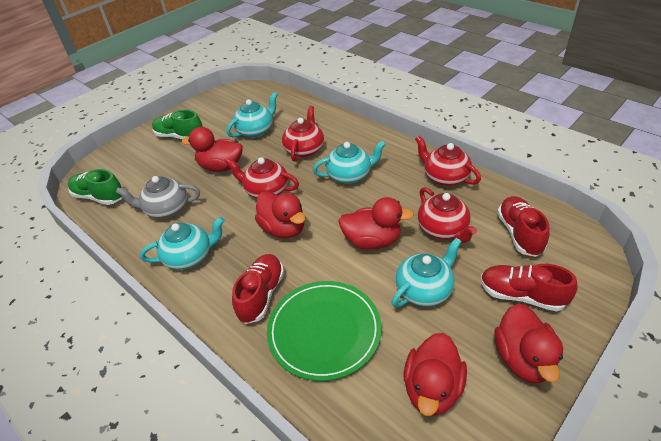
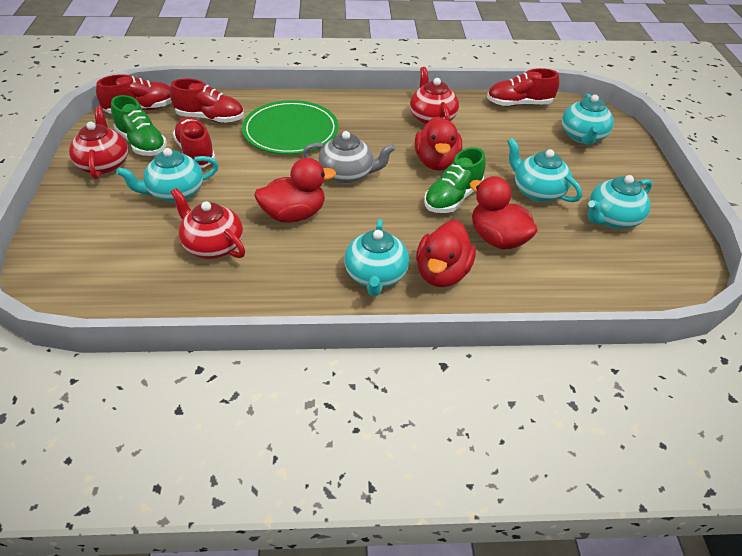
red duck: 5 -> 4
red shoe: 3 -> 4
red teapot: 4 -> 3
turquoise teapot: 4 -> 5

